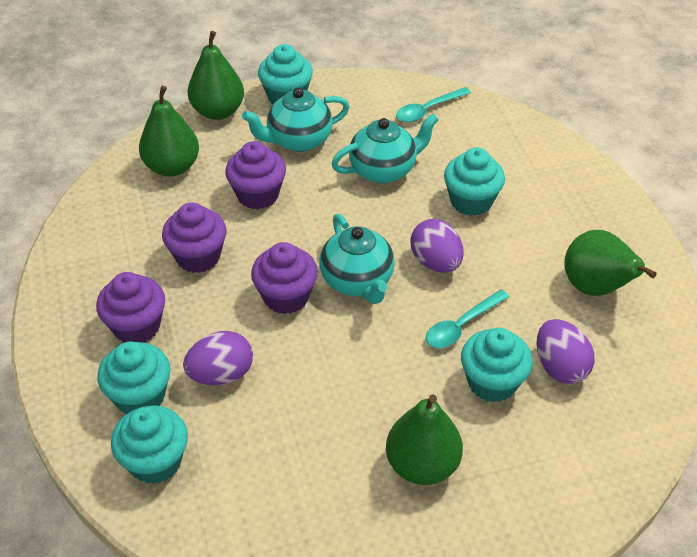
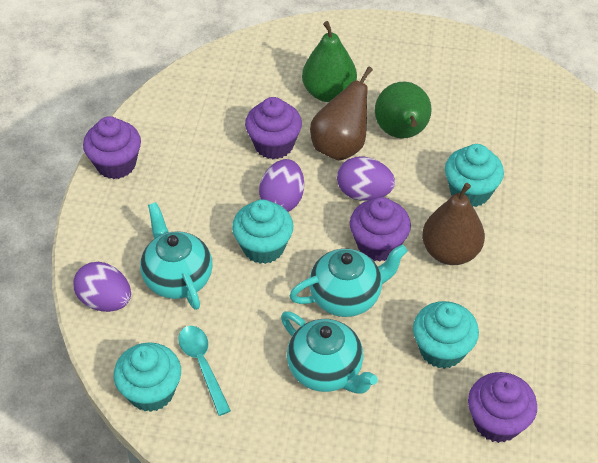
brown pear: 0 -> 2
green pear: 4 -> 2
turquoise cupcake: 5 -> 4
turquoise spoon: 2 -> 1

